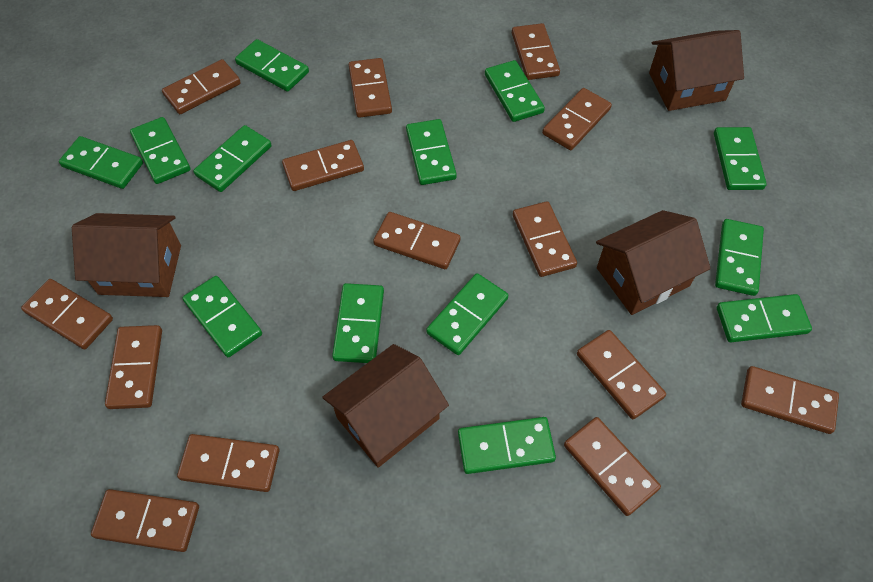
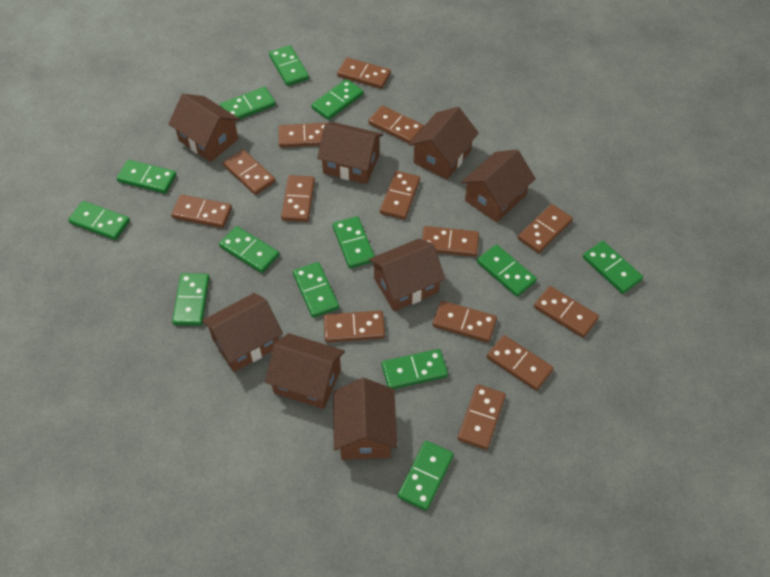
brown house: 4 -> 8

